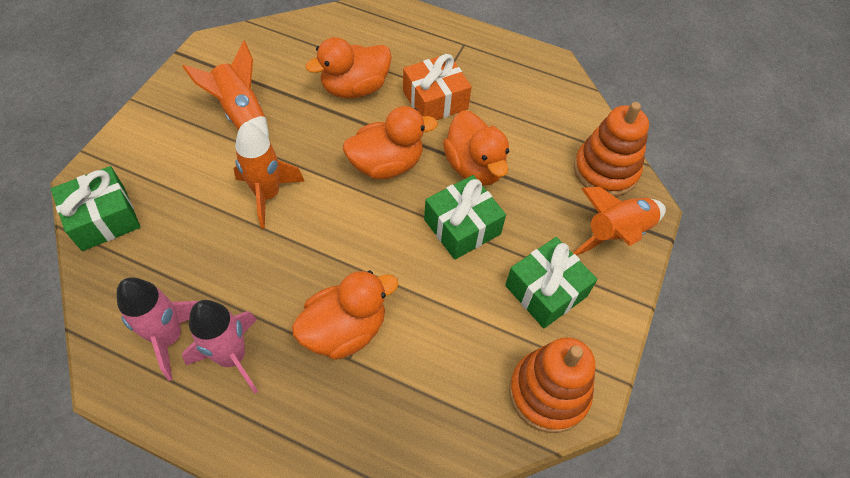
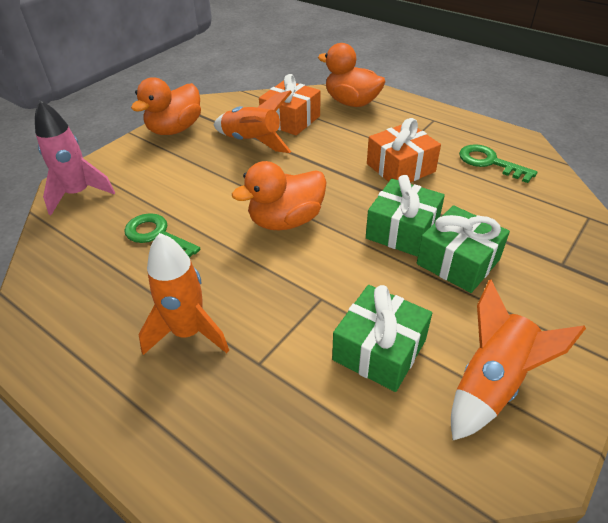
green key: 0 -> 2
orange duck: 4 -> 3
orange gift: 1 -> 2
orange stacking toy: 2 -> 0
pink rocket: 2 -> 1

